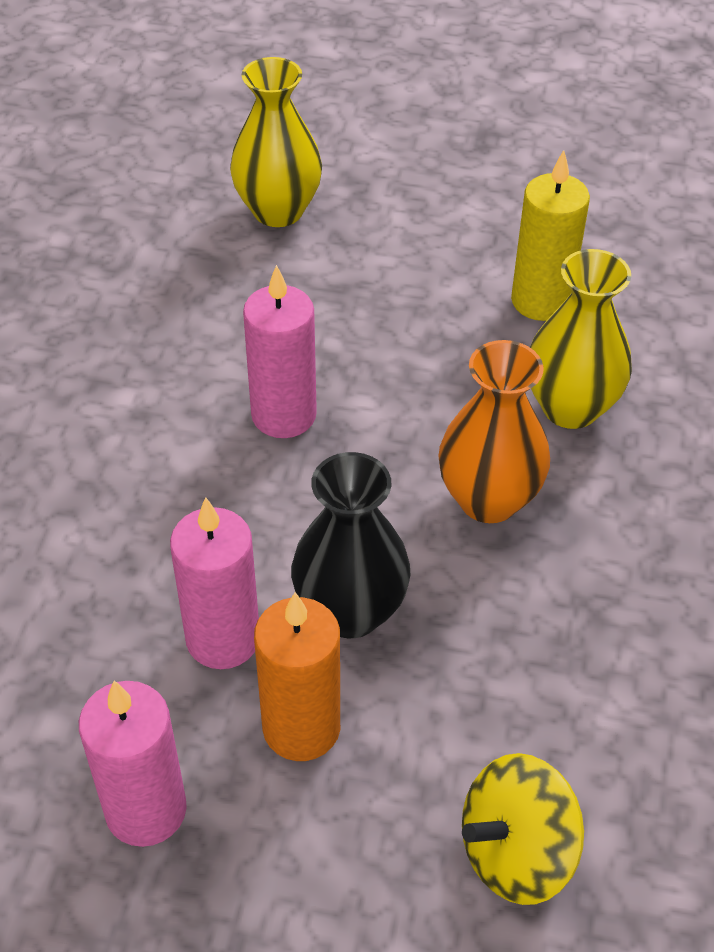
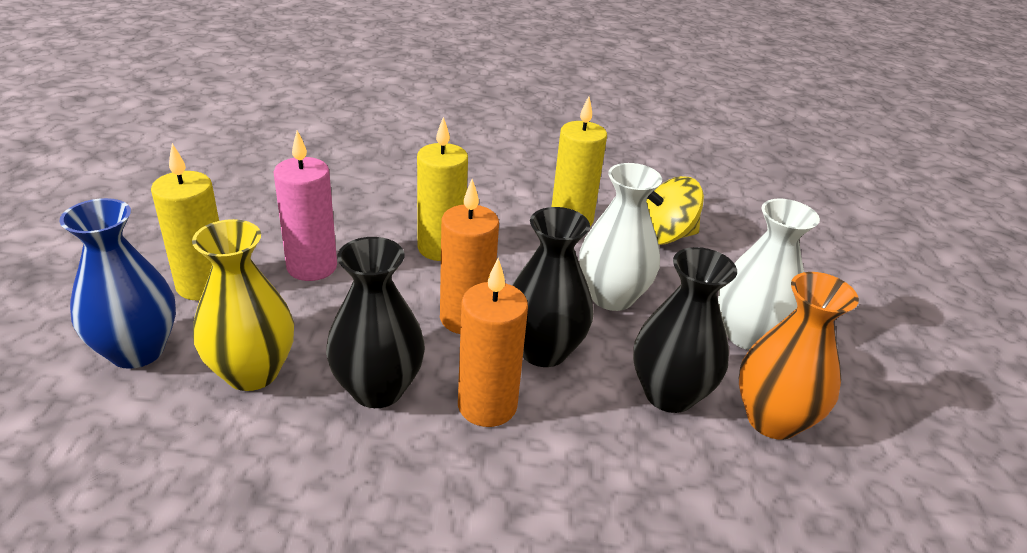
black vase: 1 -> 3
blue vase: 0 -> 1
orange candle: 1 -> 2
pink candle: 3 -> 1
white vase: 0 -> 2
yellow candle: 1 -> 3
yellow vase: 2 -> 1

